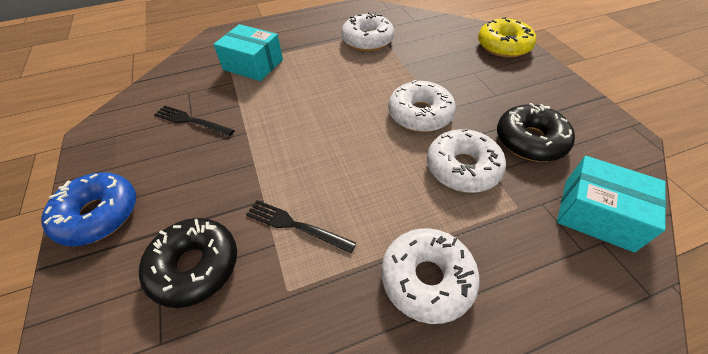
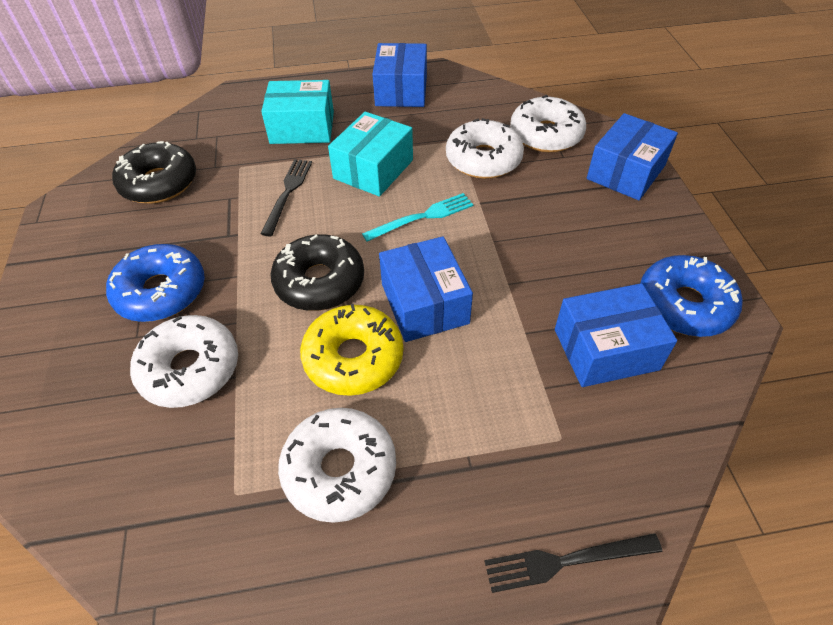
blue box: 0 -> 4
blue donut: 1 -> 2
turquoise fork: 0 -> 1

